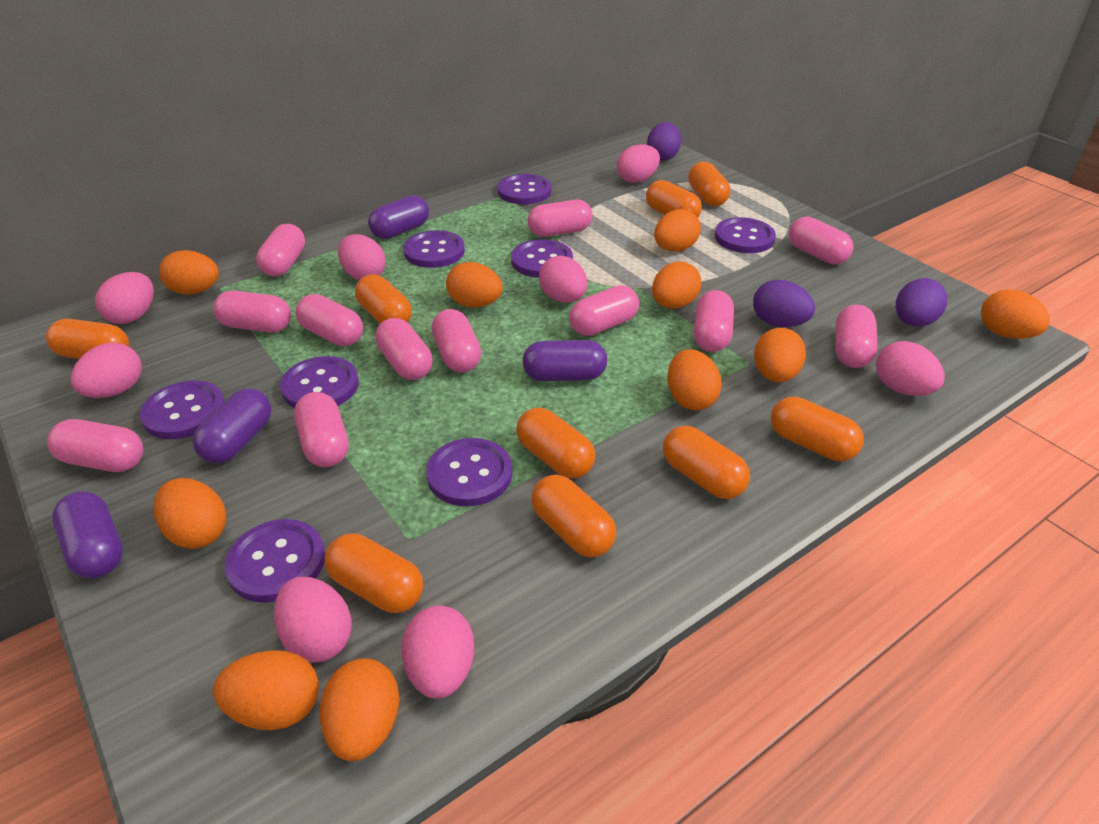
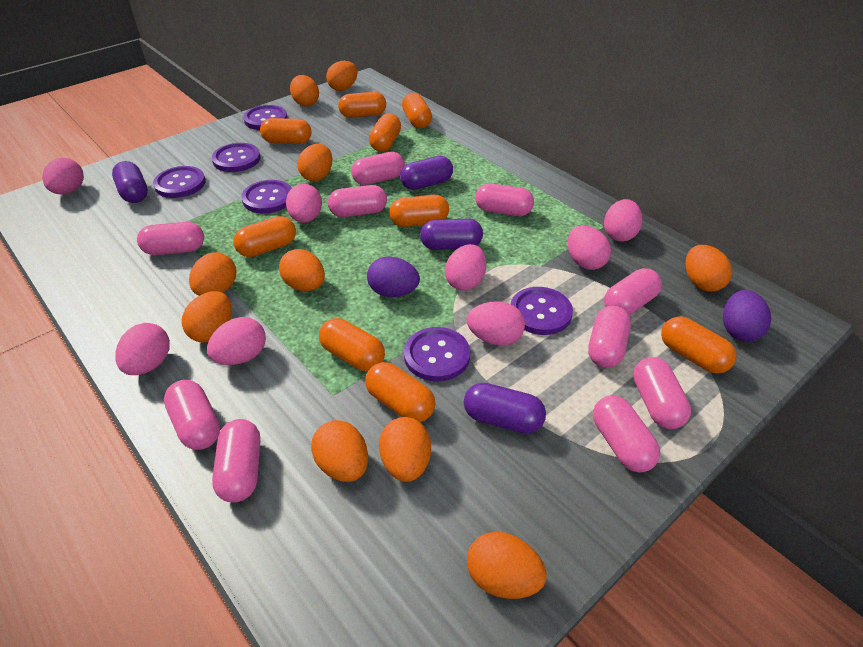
pink capsule: 12 -> 10
purple button: 8 -> 6
purple egg: 3 -> 2

